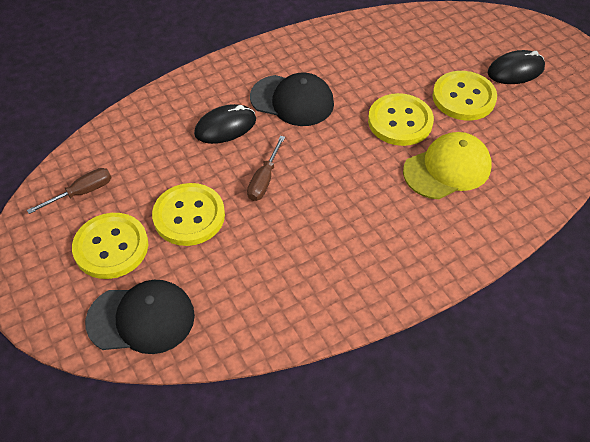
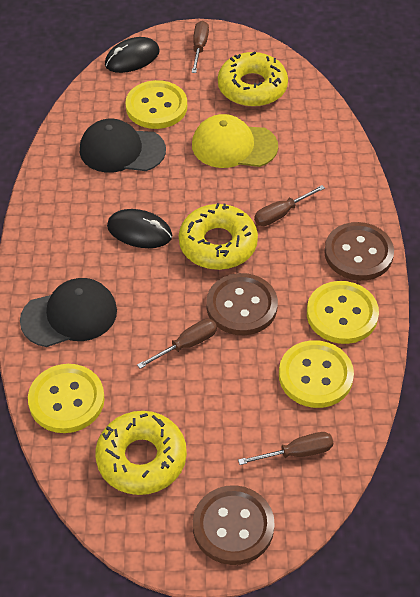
brown button: 0 -> 3
brown screwdriver: 2 -> 4
yellow donut: 0 -> 3

